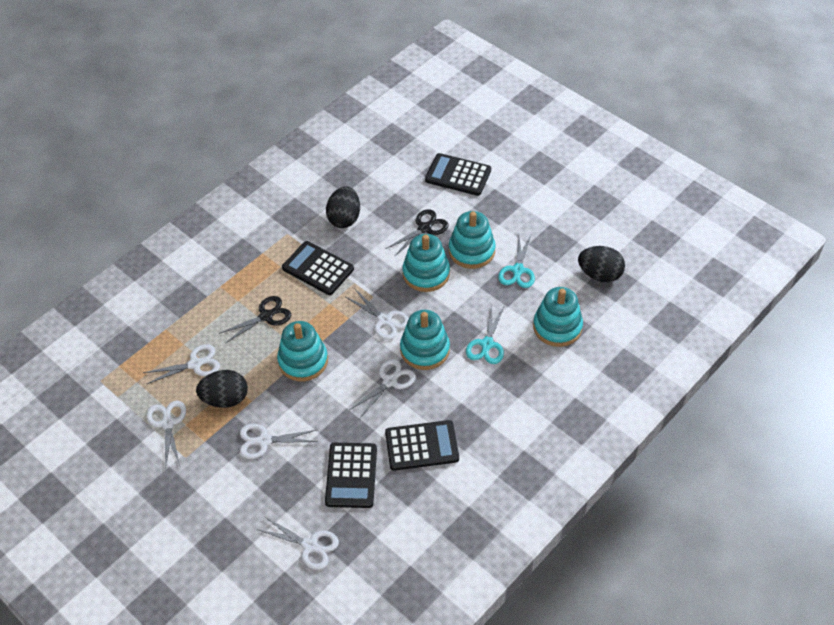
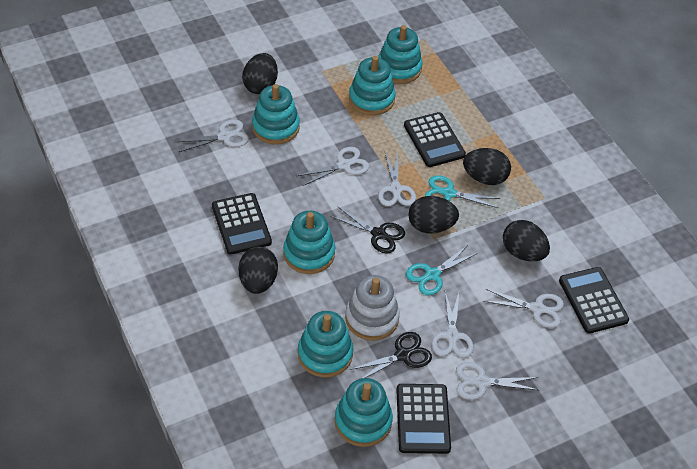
black egg: 3 -> 5
turquoise stacking toy: 5 -> 6
white stacking toy: 0 -> 1

